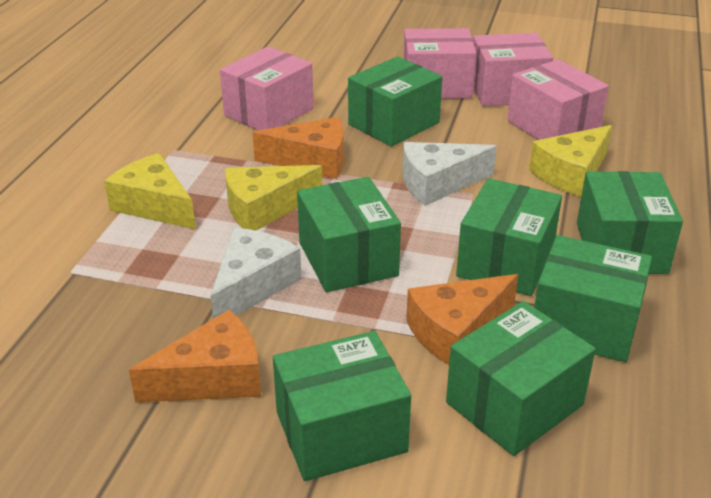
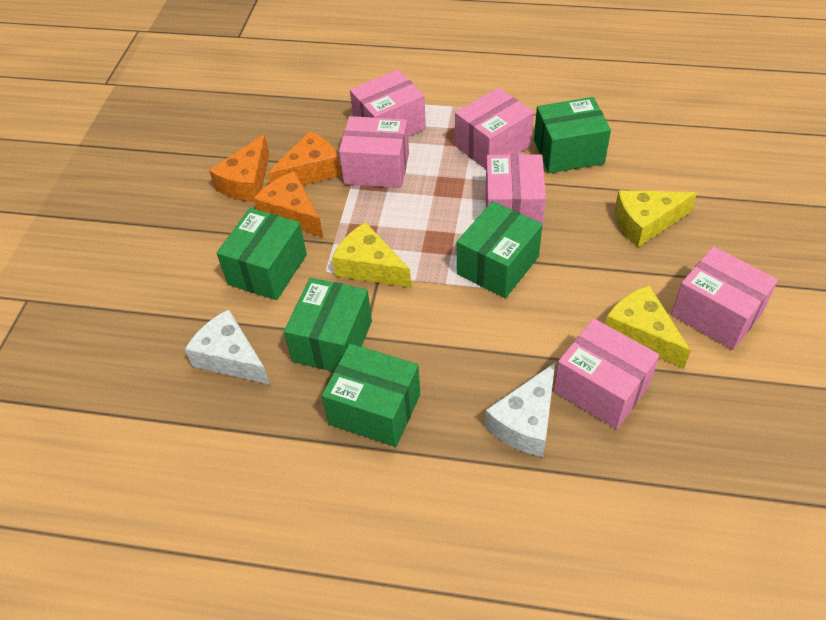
green box: 7 -> 5
pink box: 4 -> 6

